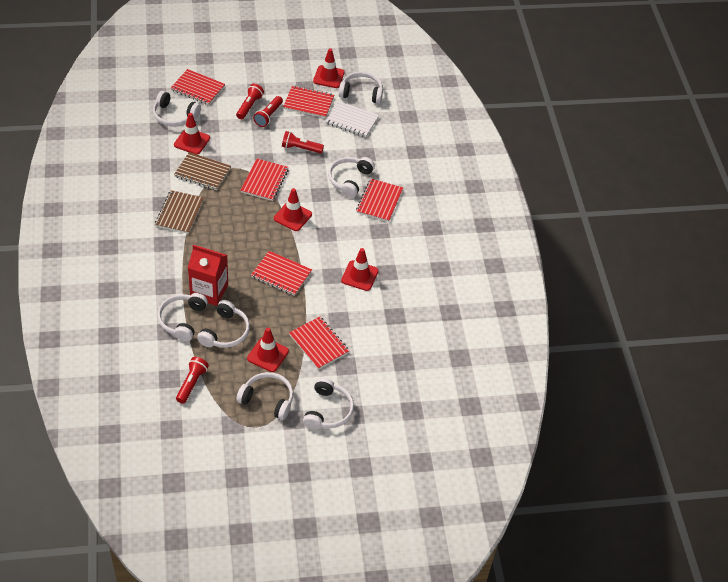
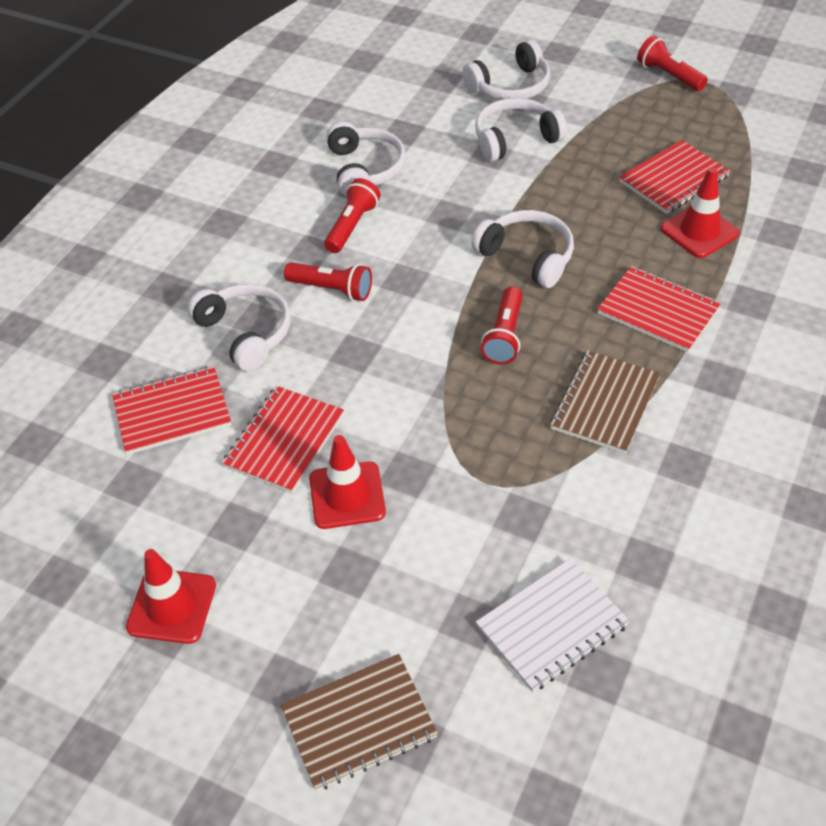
red carton: 1 -> 0
red notebook: 6 -> 4
red traffic cone: 5 -> 3
white headphones: 7 -> 5

